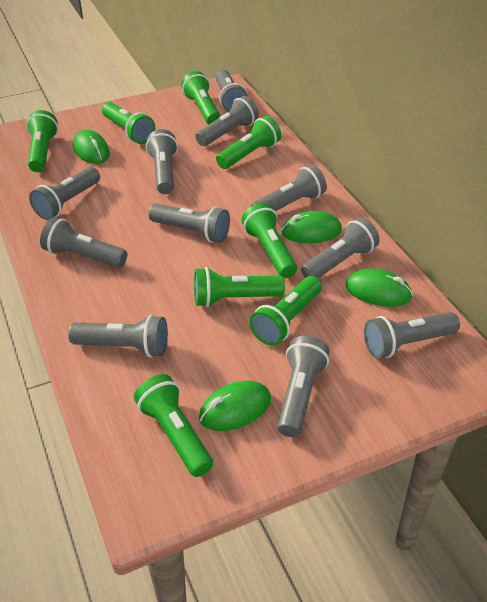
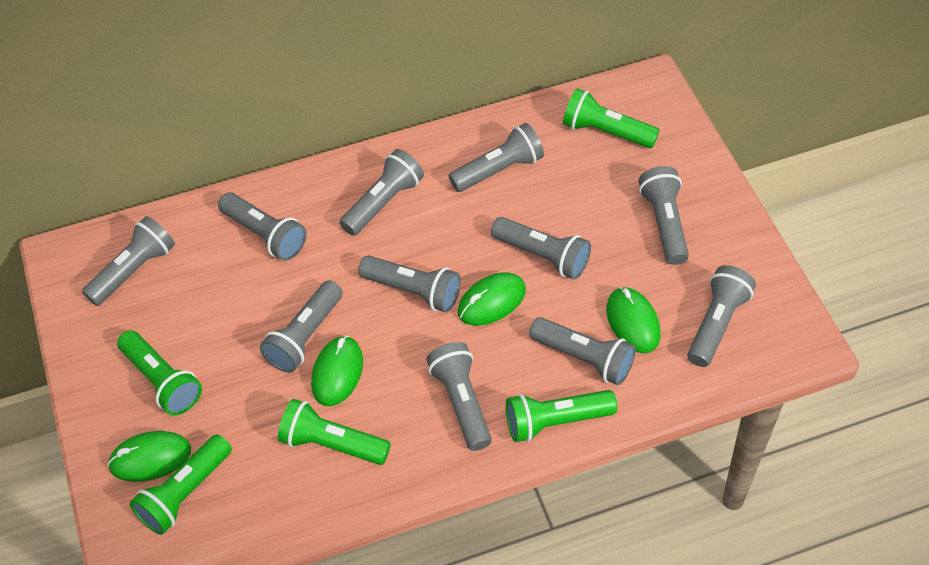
green flashlight: 8 -> 5

